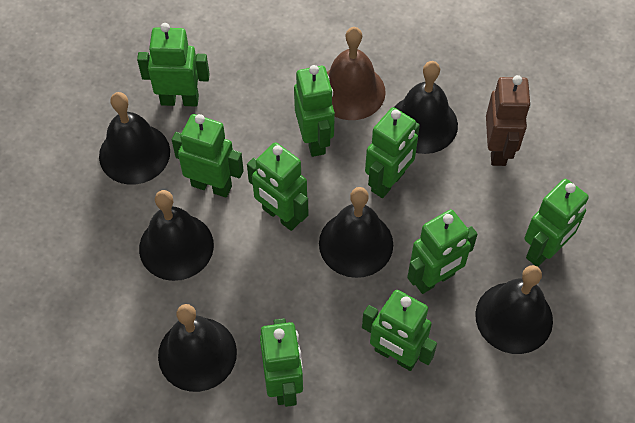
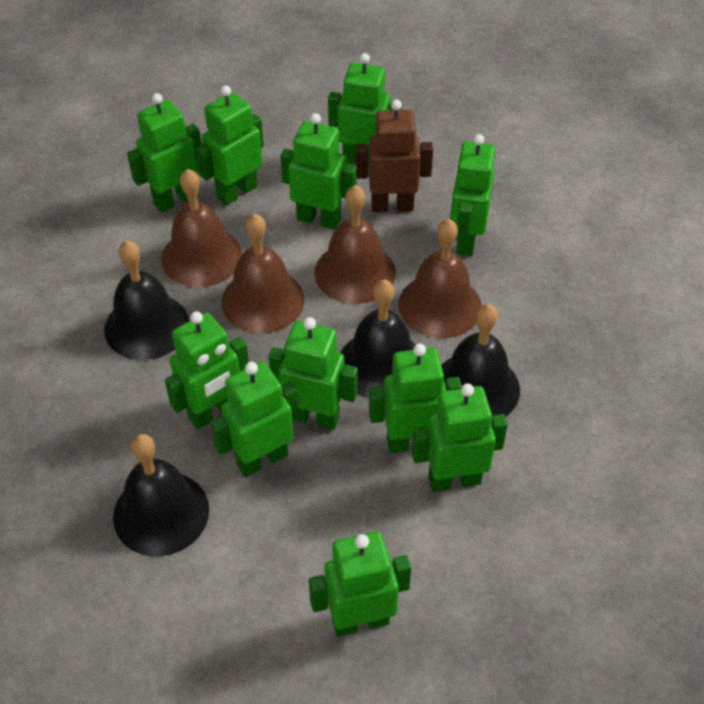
black bell: 6 -> 4
brown bell: 1 -> 4
green robot: 9 -> 11

